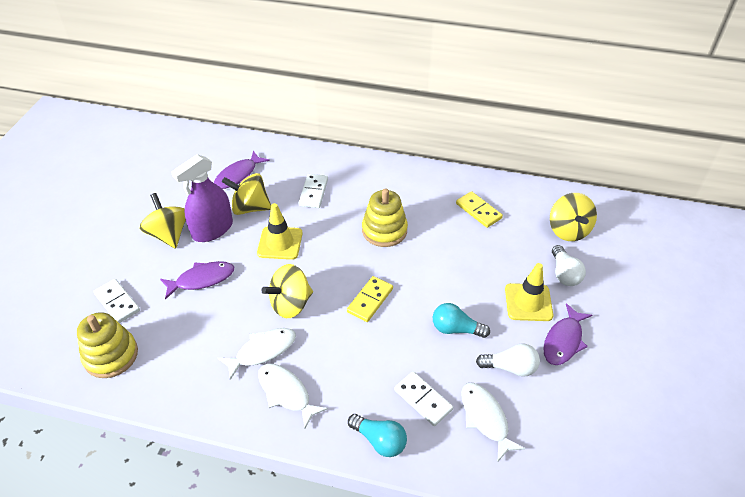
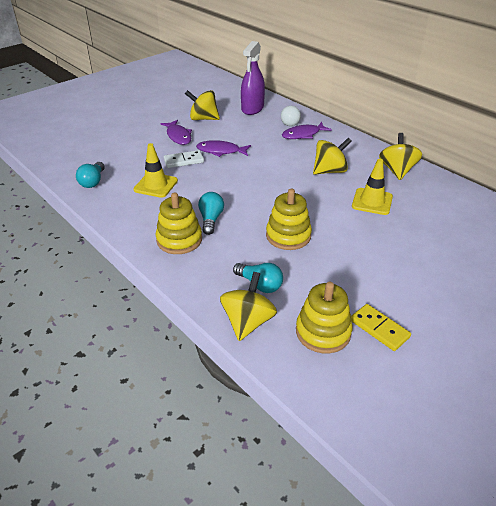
turquoise light bulb: 2 -> 3
white domino: 3 -> 1
white fish: 3 -> 0
white light bulb: 2 -> 1
yellow domino: 2 -> 1
yellow stacking toy: 2 -> 3

